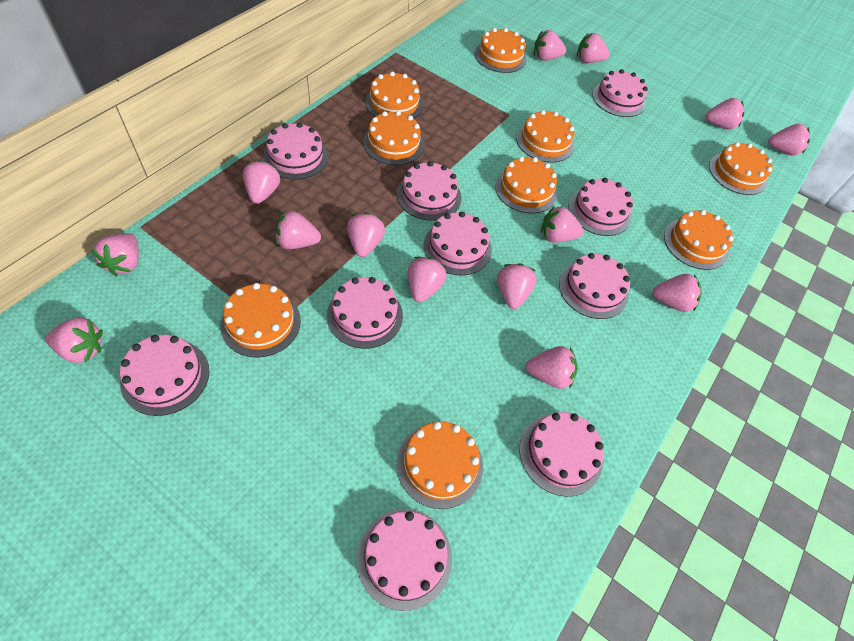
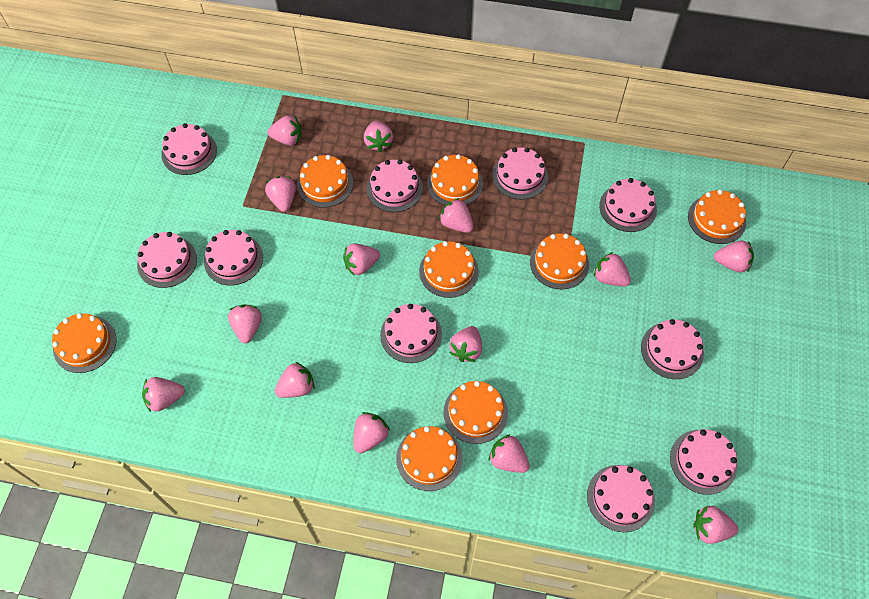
orange cake: 9 -> 8

